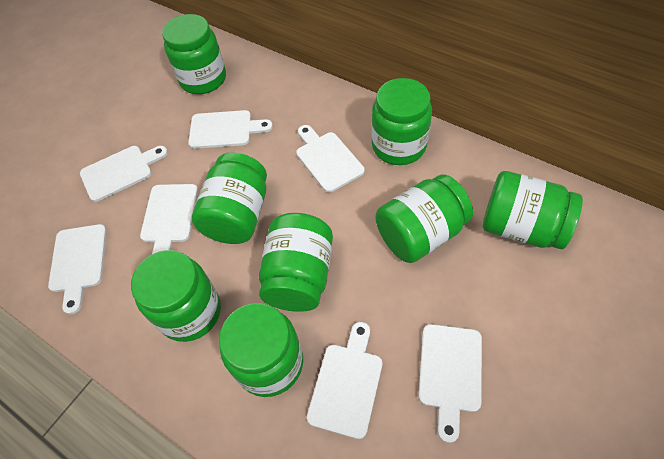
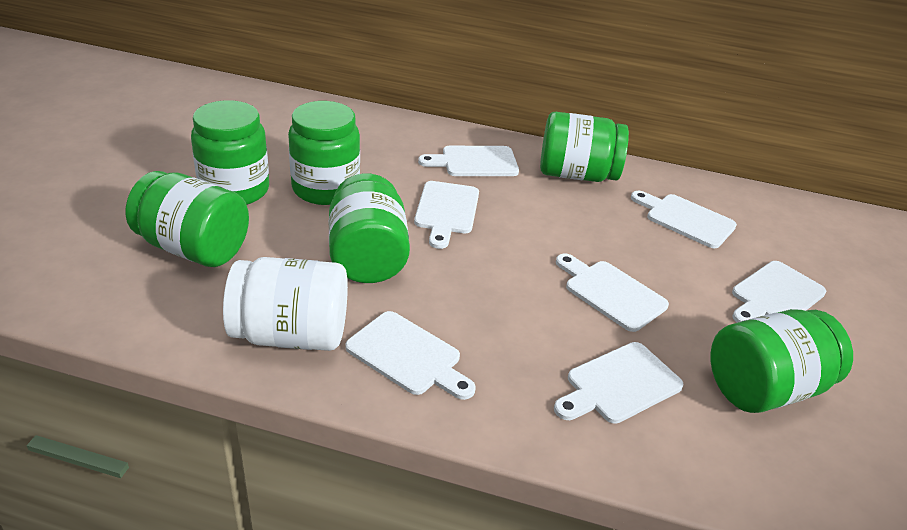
green jar: 8 -> 6
white jar: 0 -> 1

